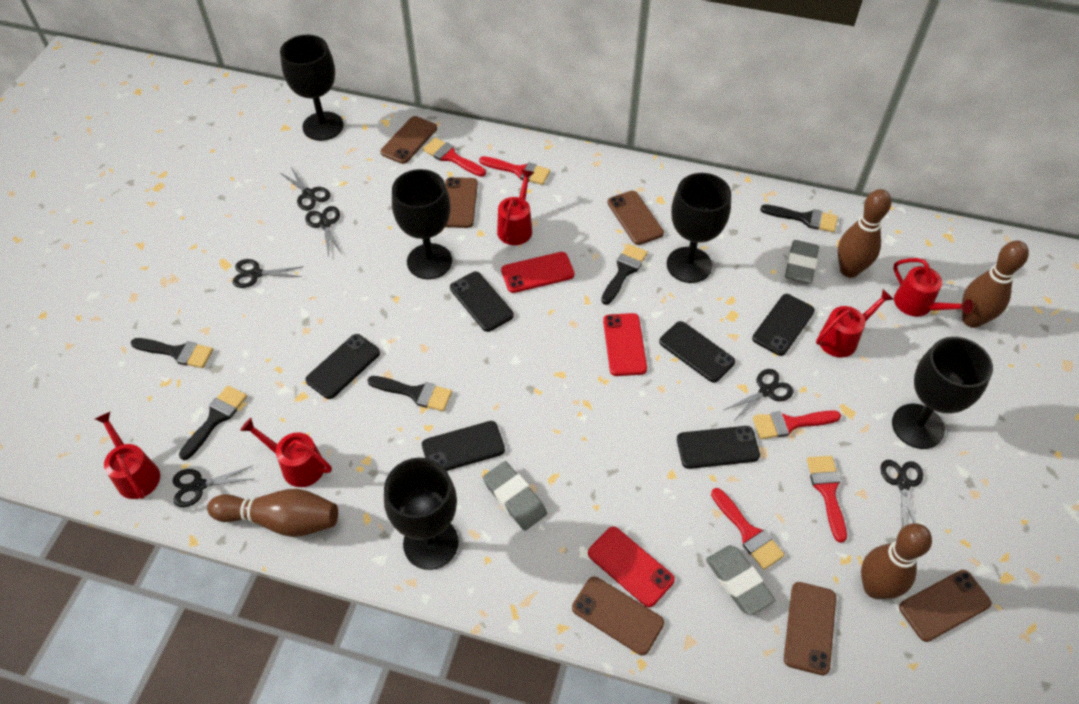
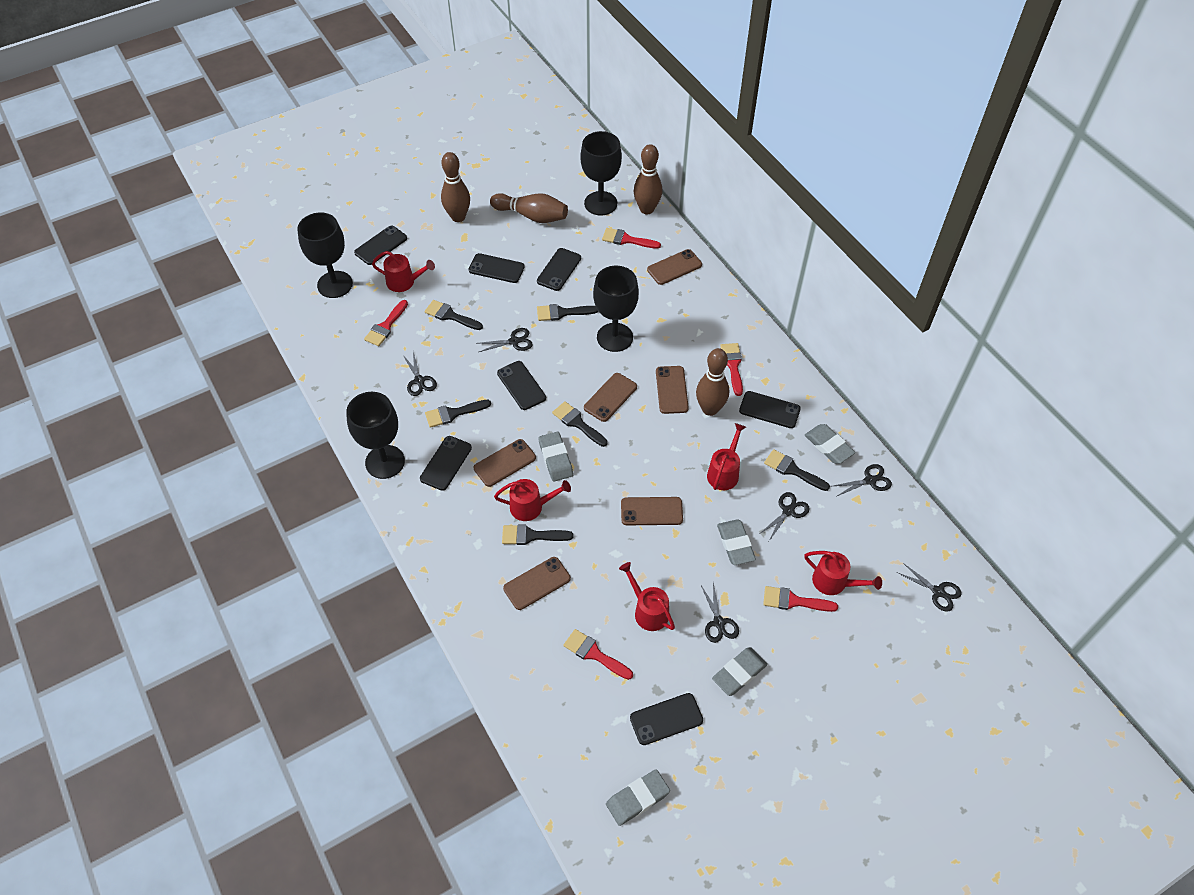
black brush: 5 -> 6
black goblet: 5 -> 4
black phone: 6 -> 7
grey eraser: 3 -> 5
red phone: 3 -> 0

